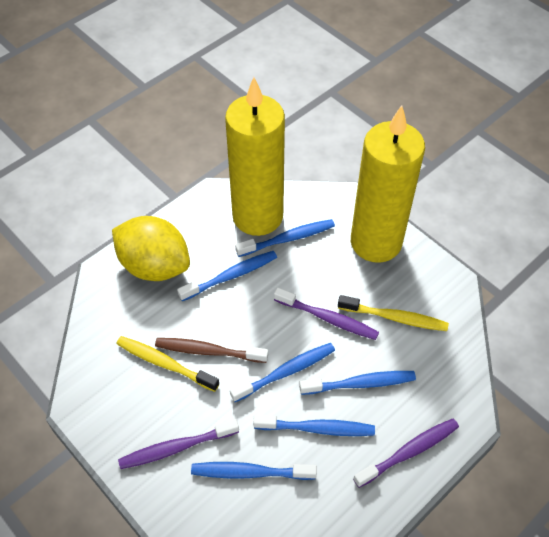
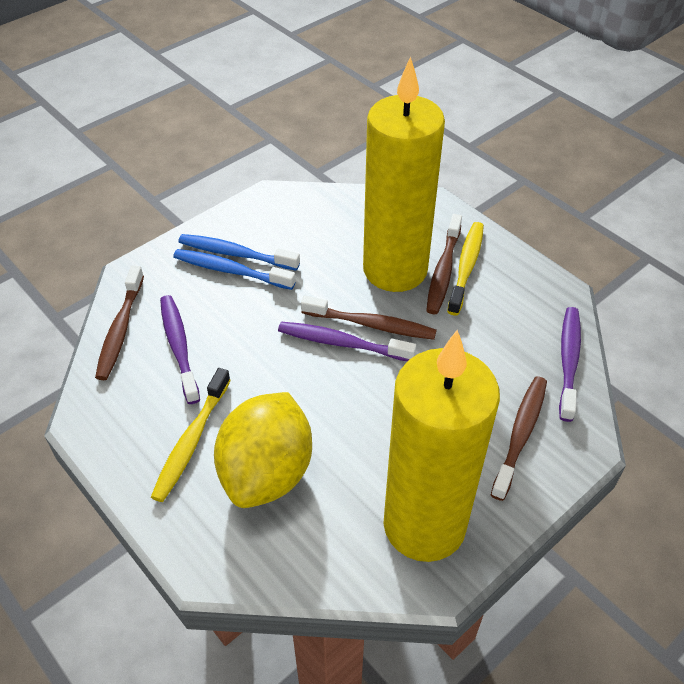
blue toothbrush: 6 -> 2
brown toothbrush: 1 -> 4

